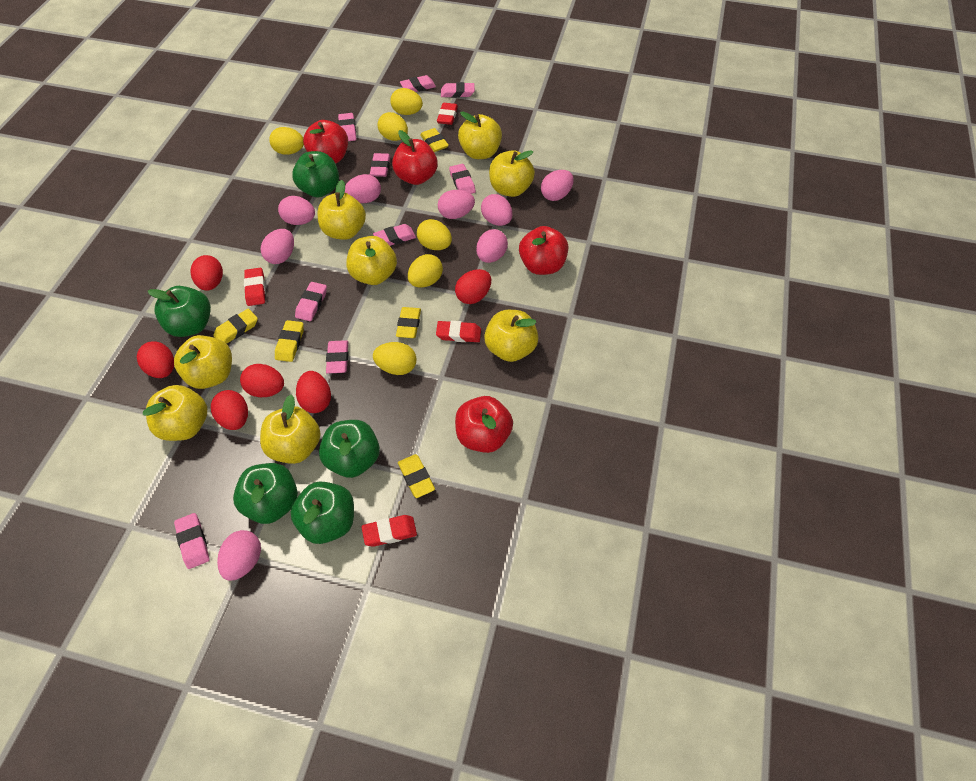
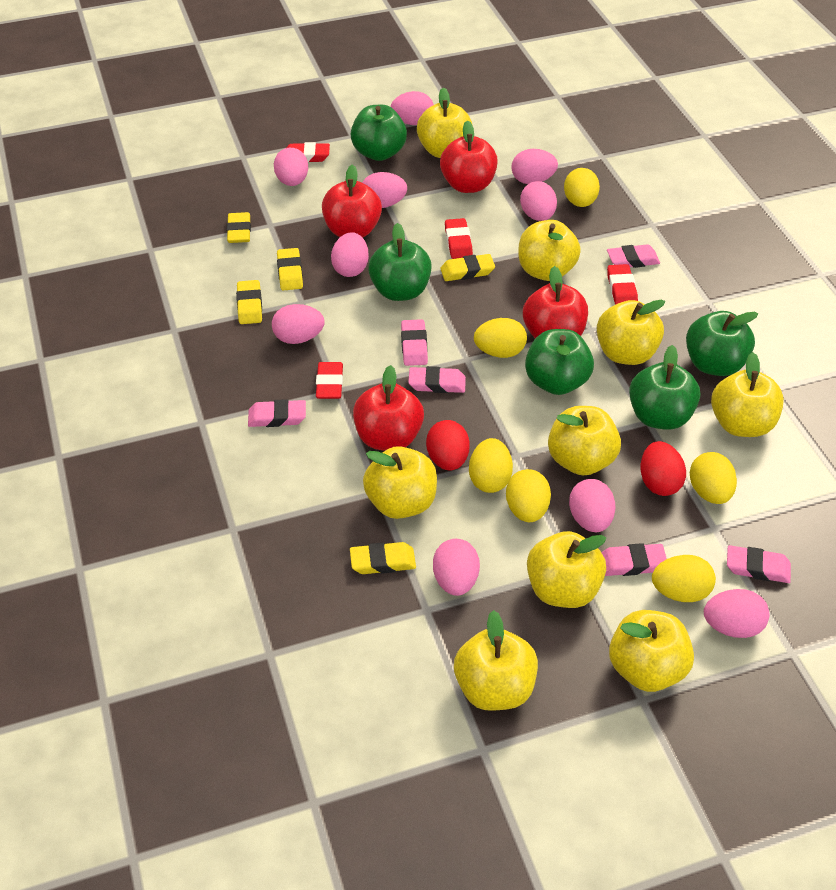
pink egg: 8 -> 10
pink eraser: 9 -> 6
red egg: 6 -> 2
yellow apple: 8 -> 9

